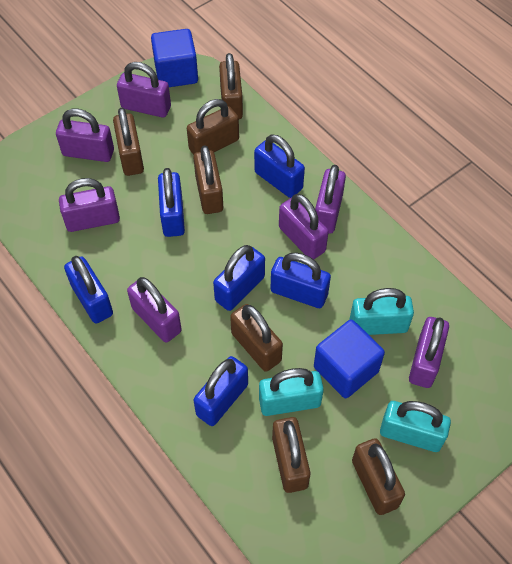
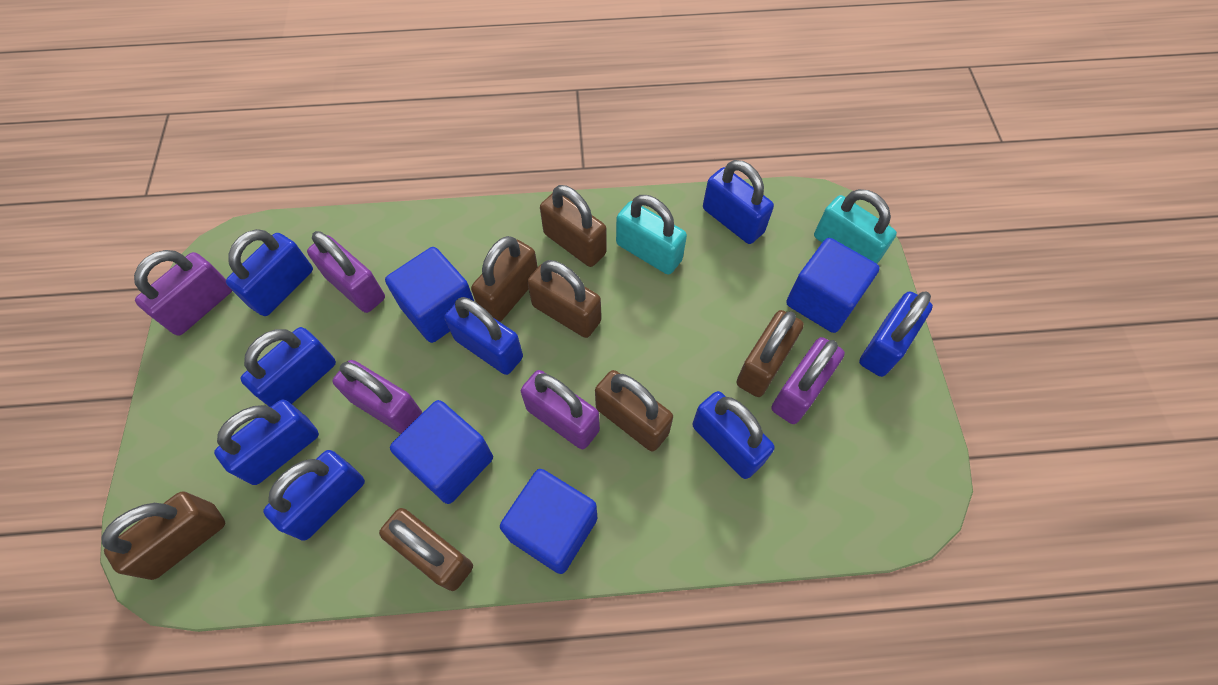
blue cube: 2 -> 4
blue padlock: 6 -> 8
purple padlock: 7 -> 5
turquoise padlock: 3 -> 2

